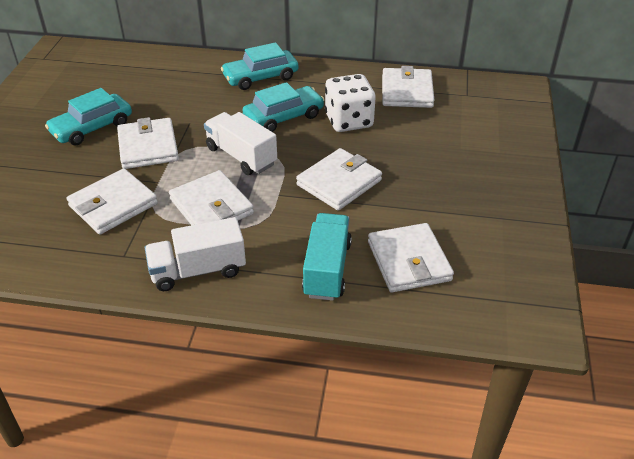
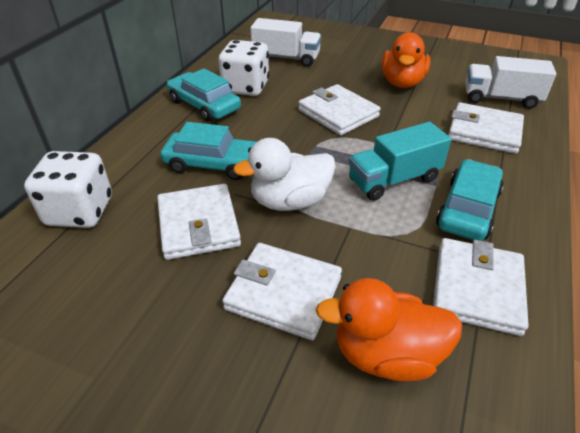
orange duck: 0 -> 2
white dice: 1 -> 2
white duck: 0 -> 1
white wallet: 6 -> 5

